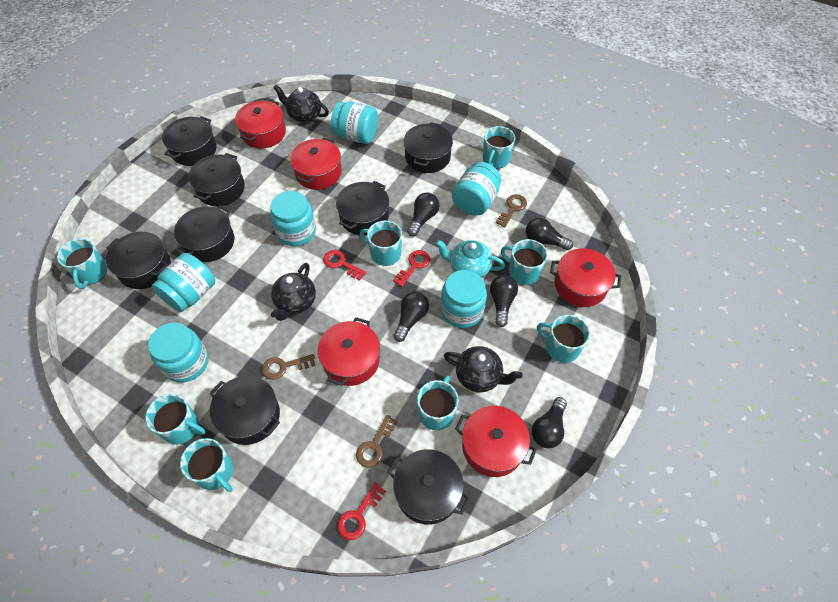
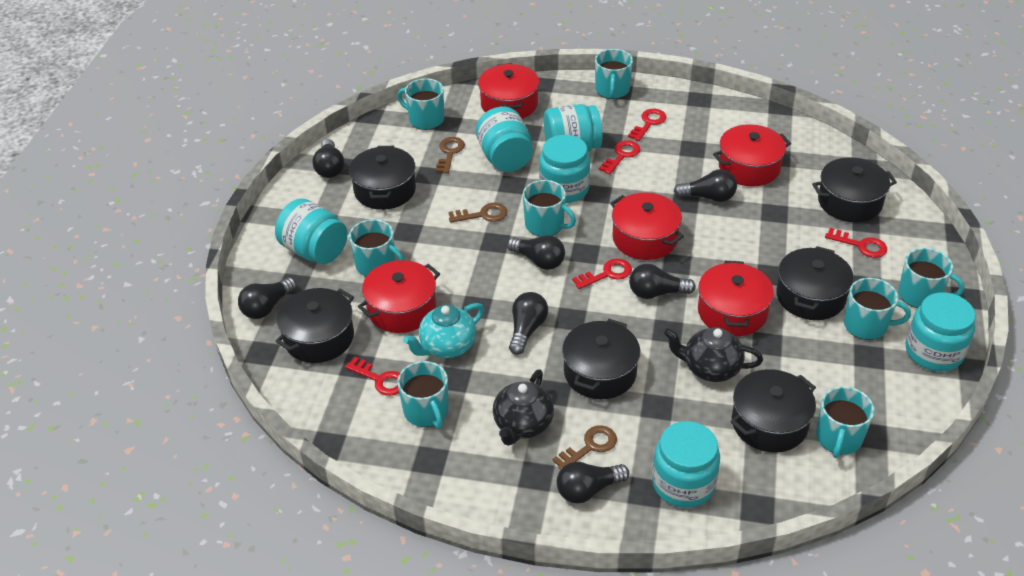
black light bulb: 5 -> 7
black pot: 8 -> 6
black teapot: 3 -> 2
red key: 3 -> 5

